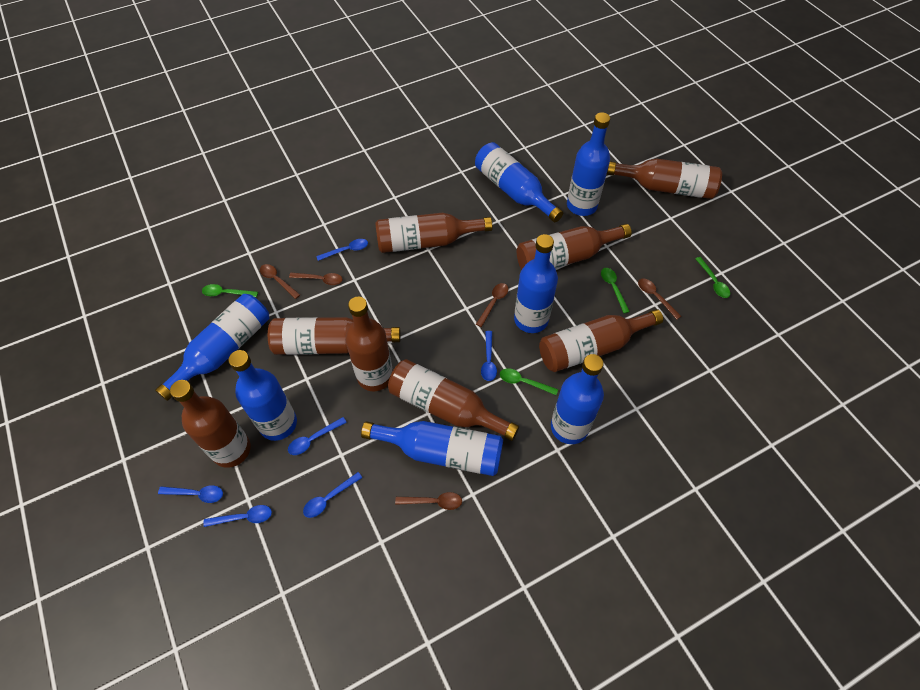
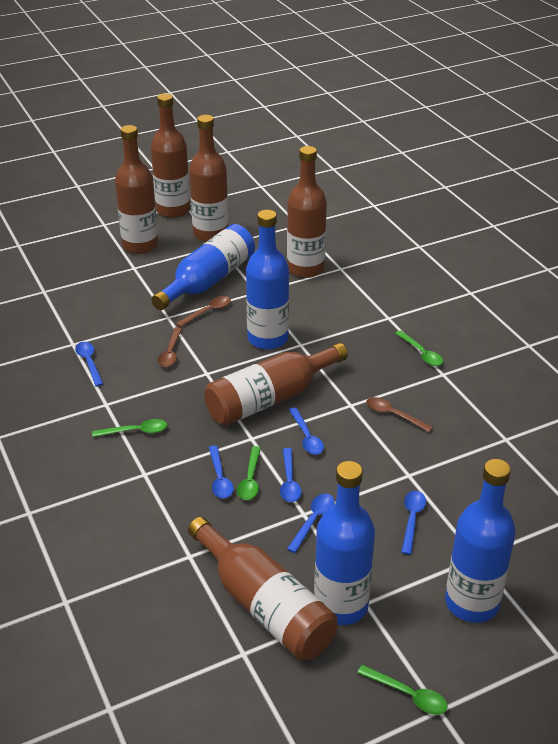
blue bottle: 7 -> 4
brown bottle: 8 -> 6
brown spoon: 5 -> 3

